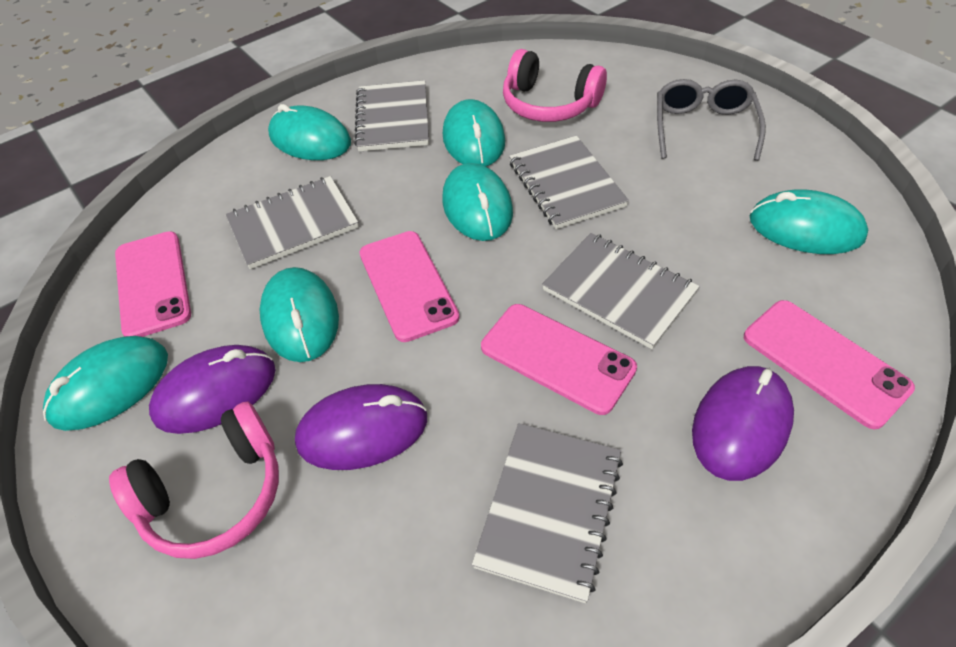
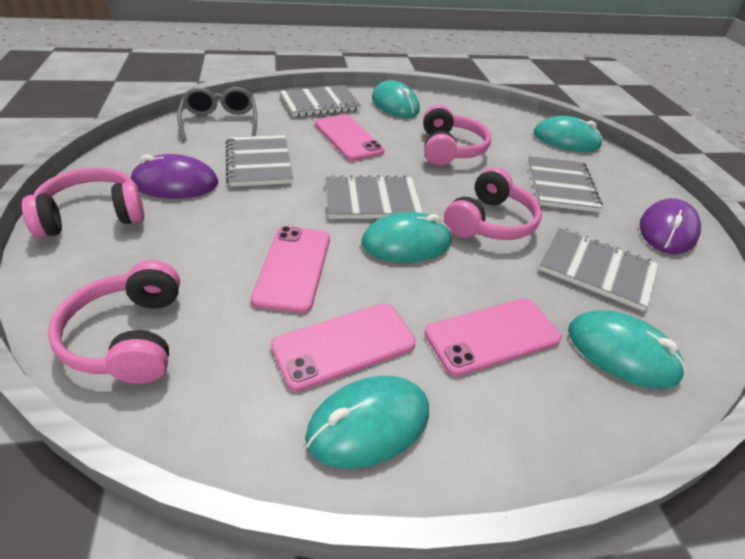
pink headphones: 2 -> 4
purple mouse: 3 -> 2
turquoise mouse: 6 -> 5

